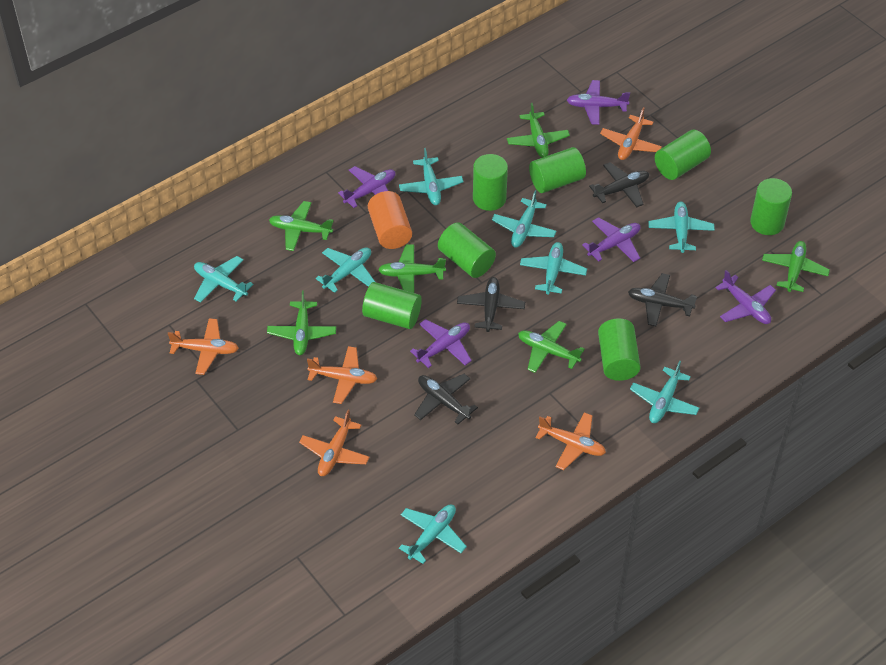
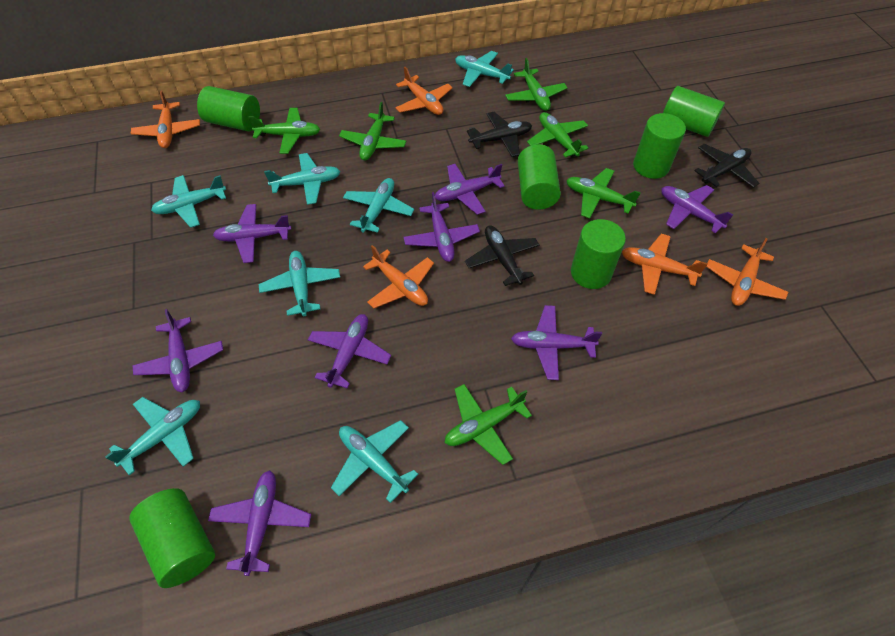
black plane: 4 -> 3
green cylinder: 7 -> 6
orange cylinder: 1 -> 0
purple plane: 5 -> 8
turquoise plane: 8 -> 7

